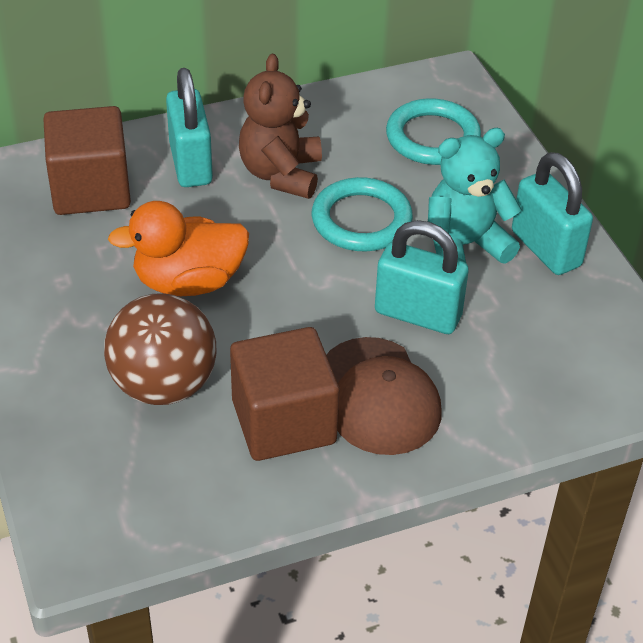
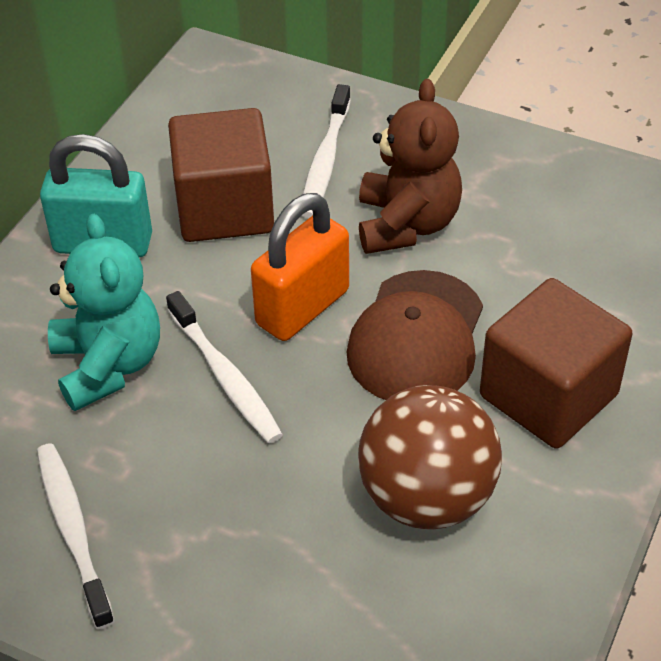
orange duck: 1 -> 0
orange padlock: 0 -> 1
turquoise padlock: 3 -> 1
turquoise ring: 2 -> 0
white toothbrush: 0 -> 3

